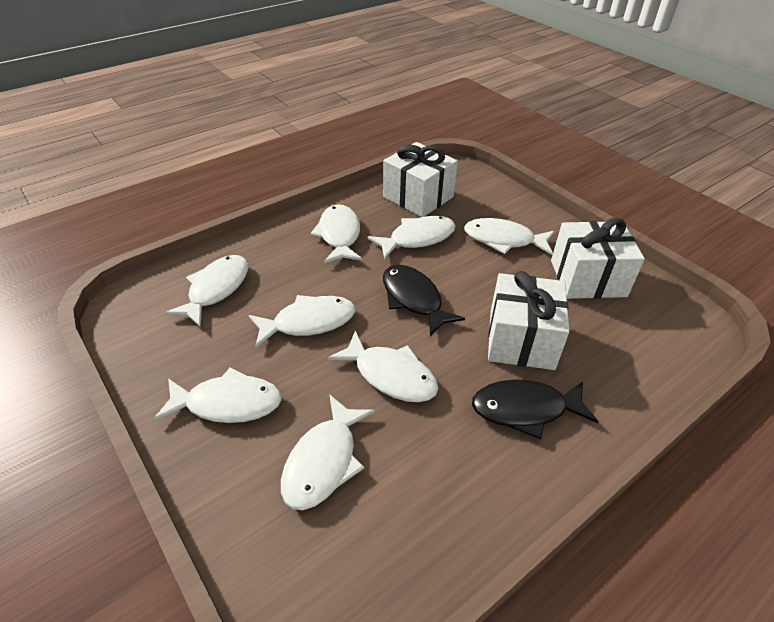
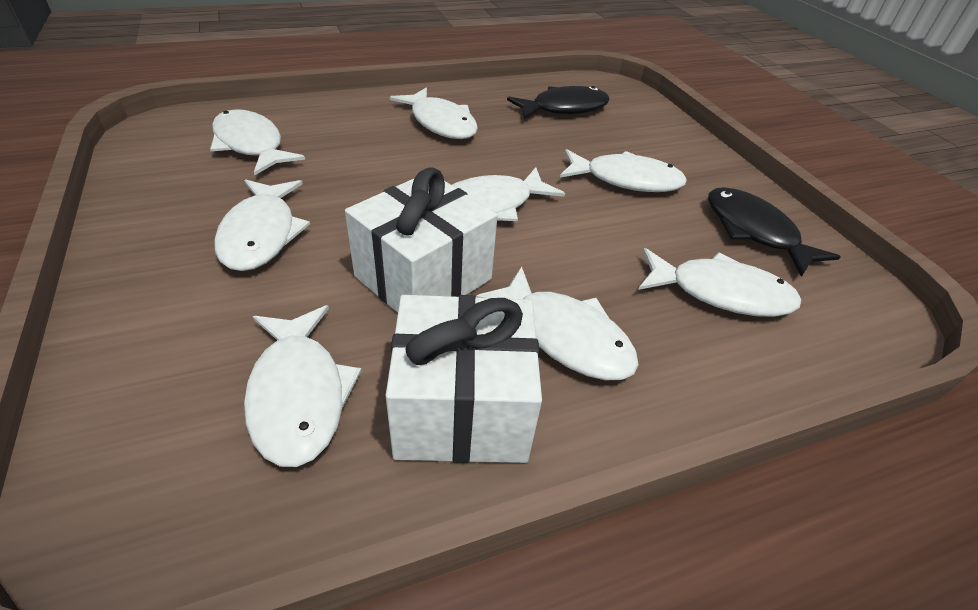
white gift: 3 -> 2

